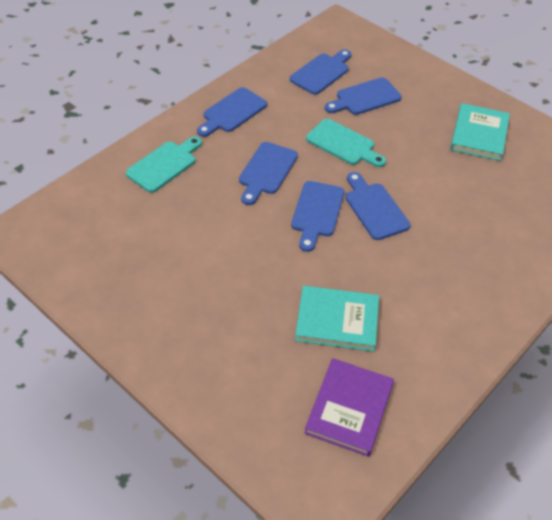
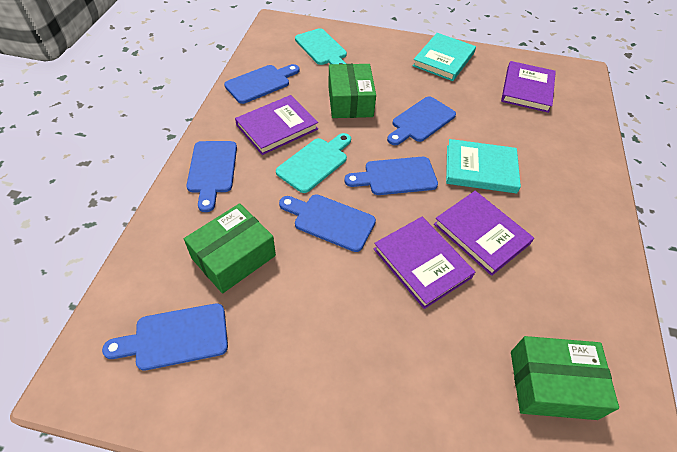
green box: 0 -> 3
purple book: 1 -> 4

